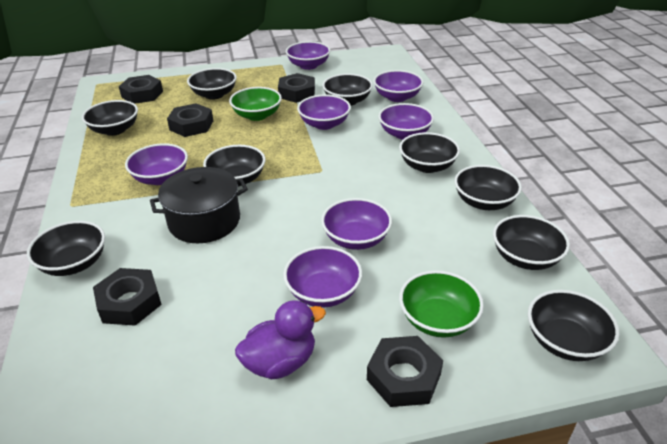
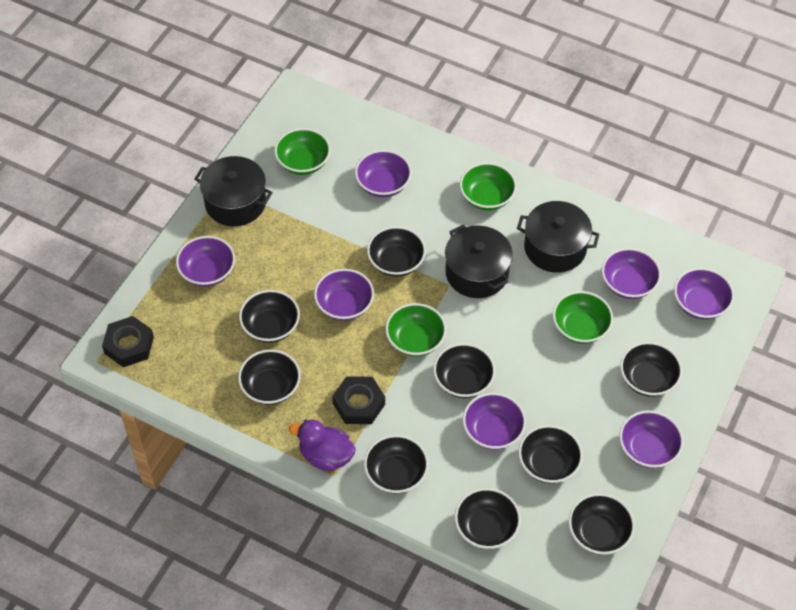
black nut: 5 -> 2
black pot: 1 -> 3
green bowl: 2 -> 4

